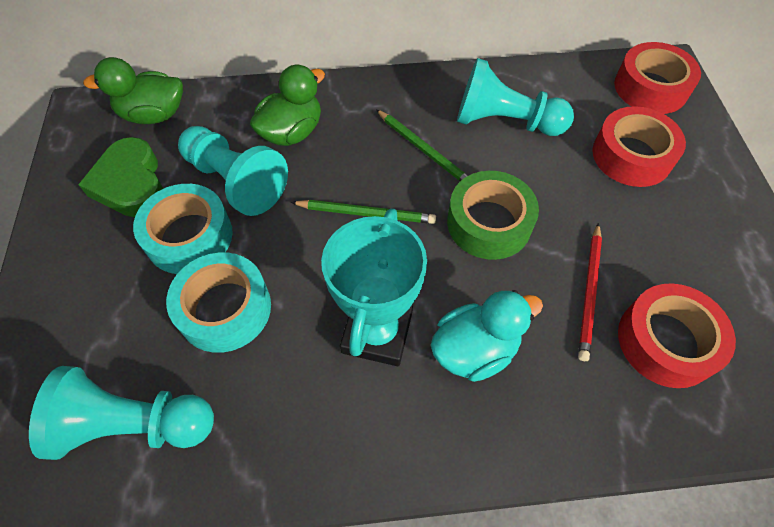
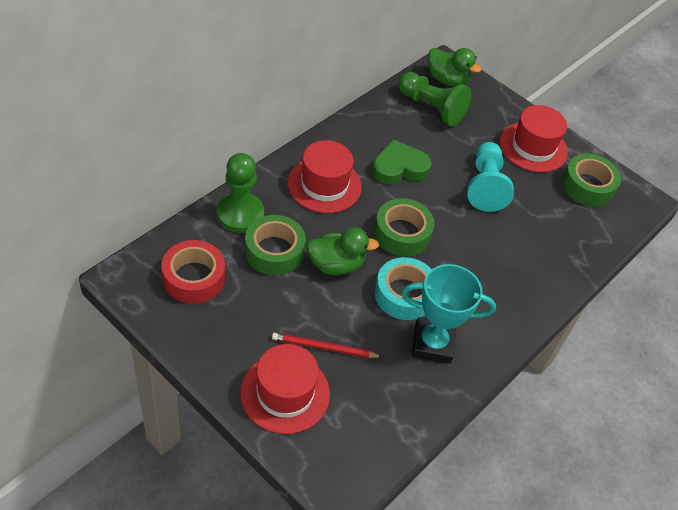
green pawn: 0 -> 2
green pencil: 2 -> 0
green tape: 1 -> 3
red hat: 0 -> 3
red tape: 3 -> 1
turquoise duck: 1 -> 0
turquoise pawn: 3 -> 1
turquoise tape: 2 -> 1

